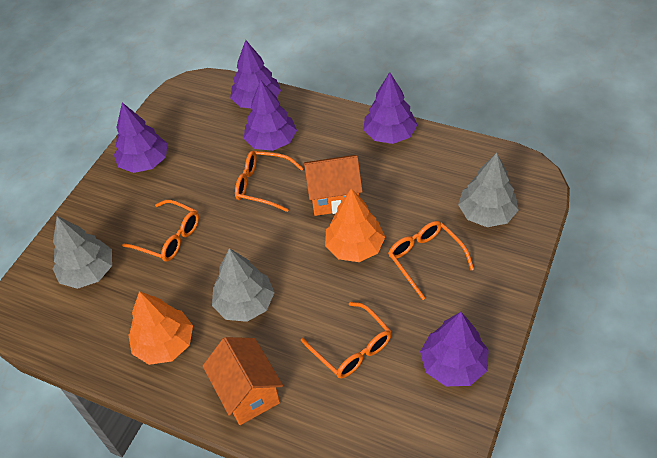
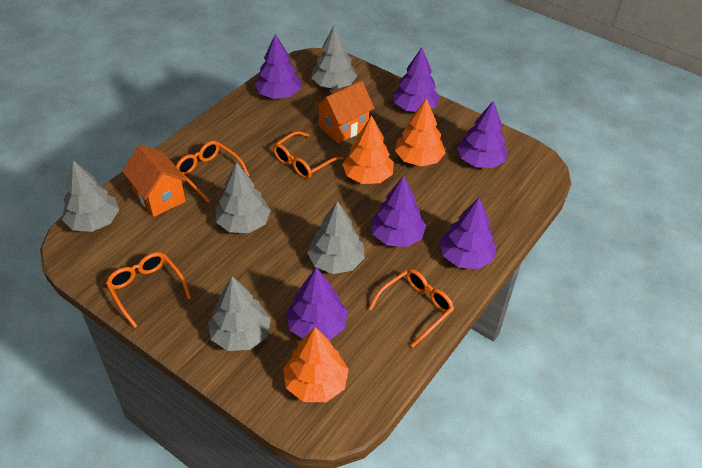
grey tree: 3 -> 5
orange tree: 2 -> 3
purple tree: 5 -> 6

